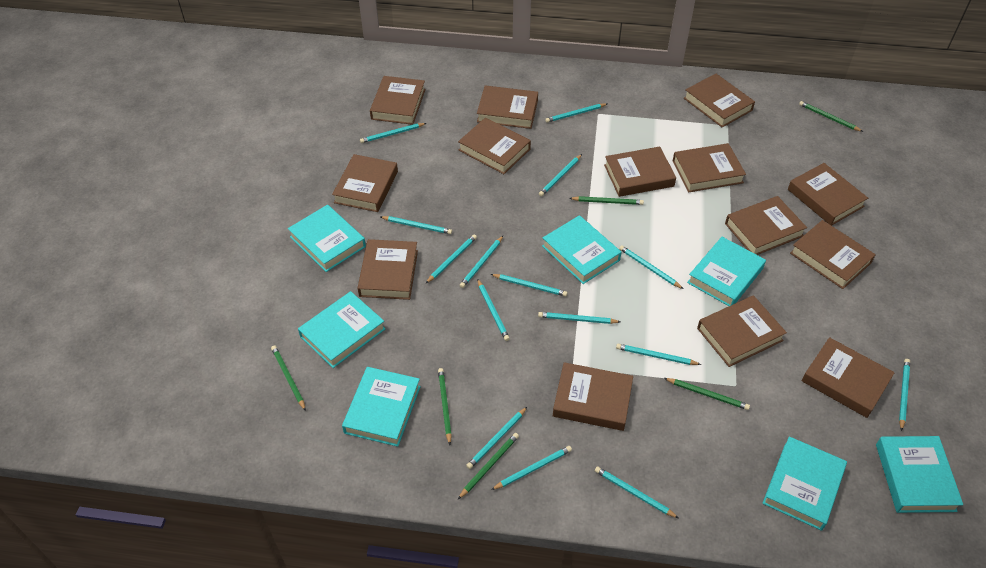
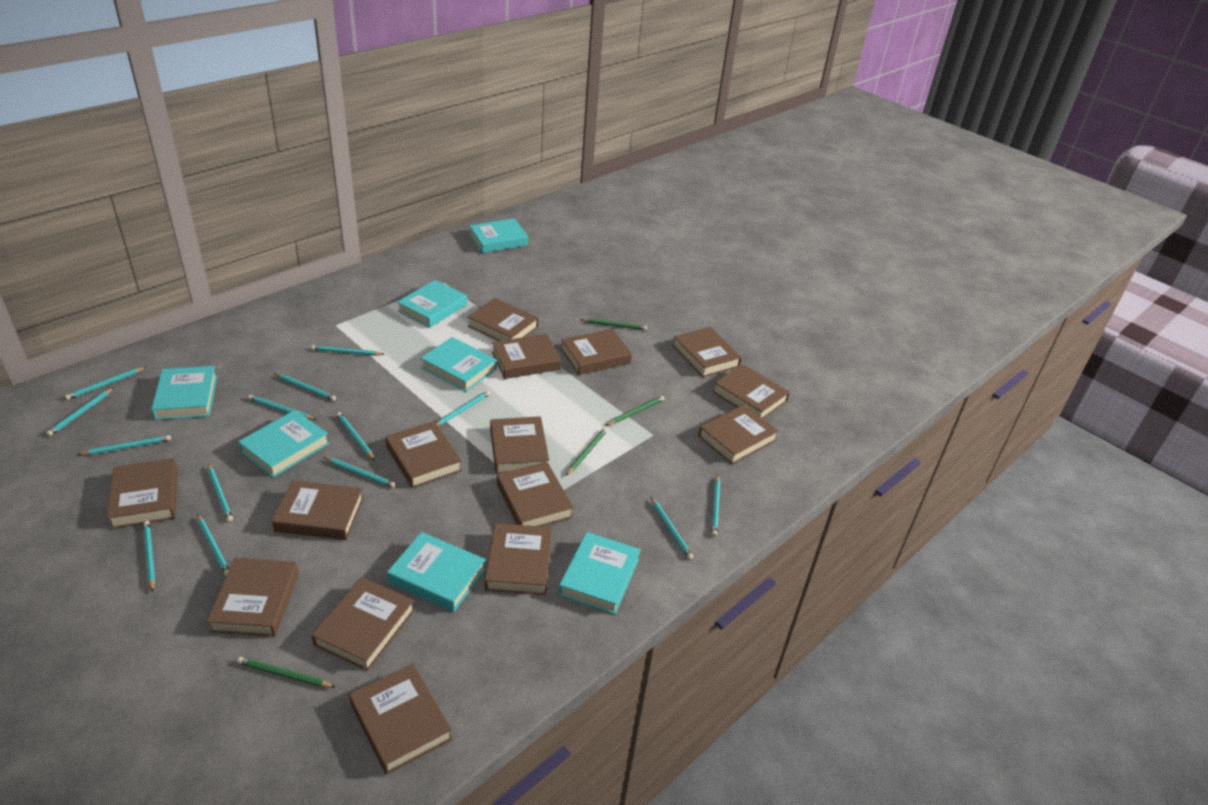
brown book: 14 -> 15
green pencil: 6 -> 4
turquoise pencil: 15 -> 14

